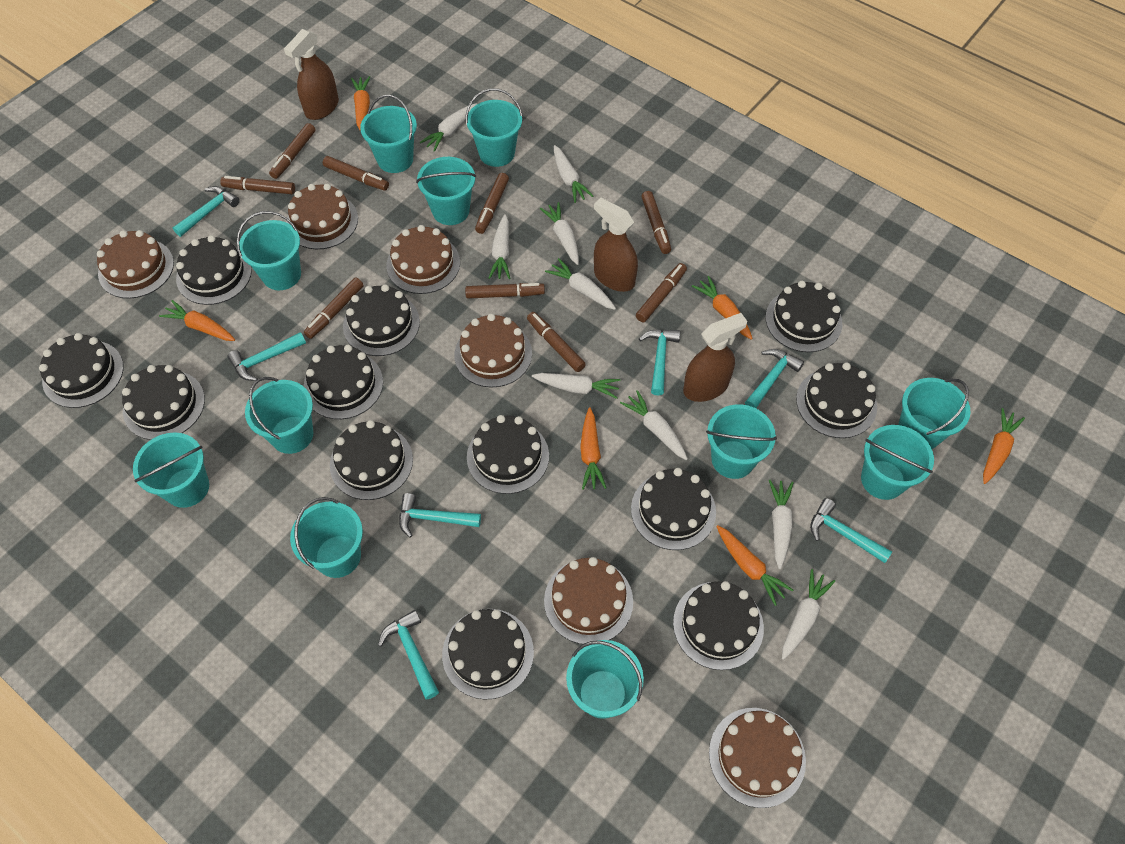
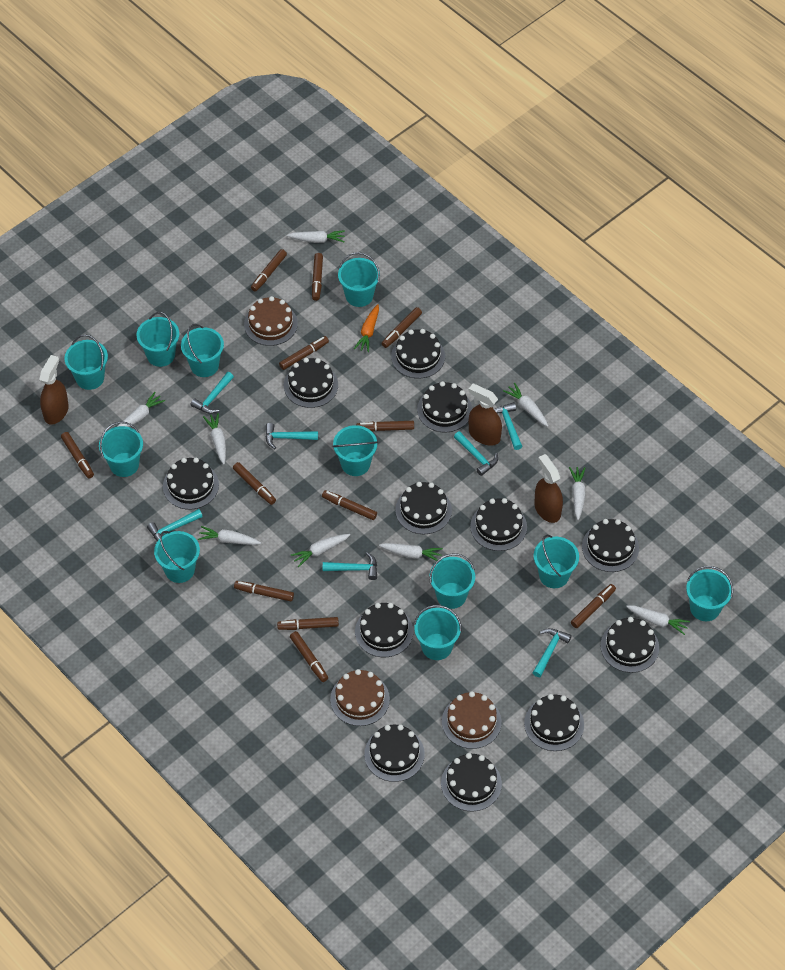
brown cake: 6 -> 3
brown marker: 9 -> 12
orange carrot: 6 -> 1

